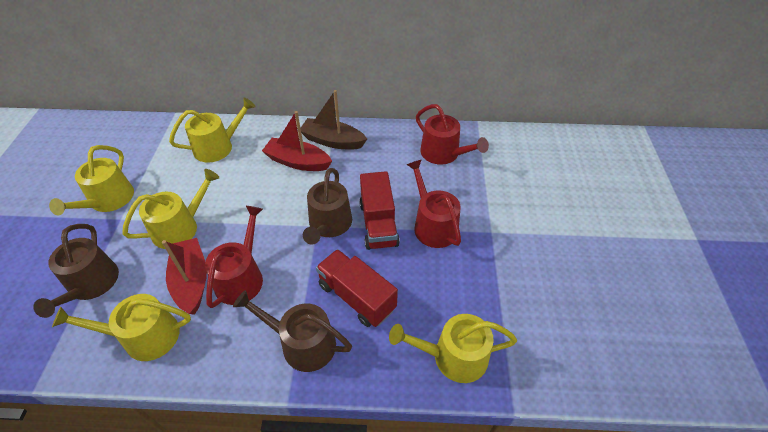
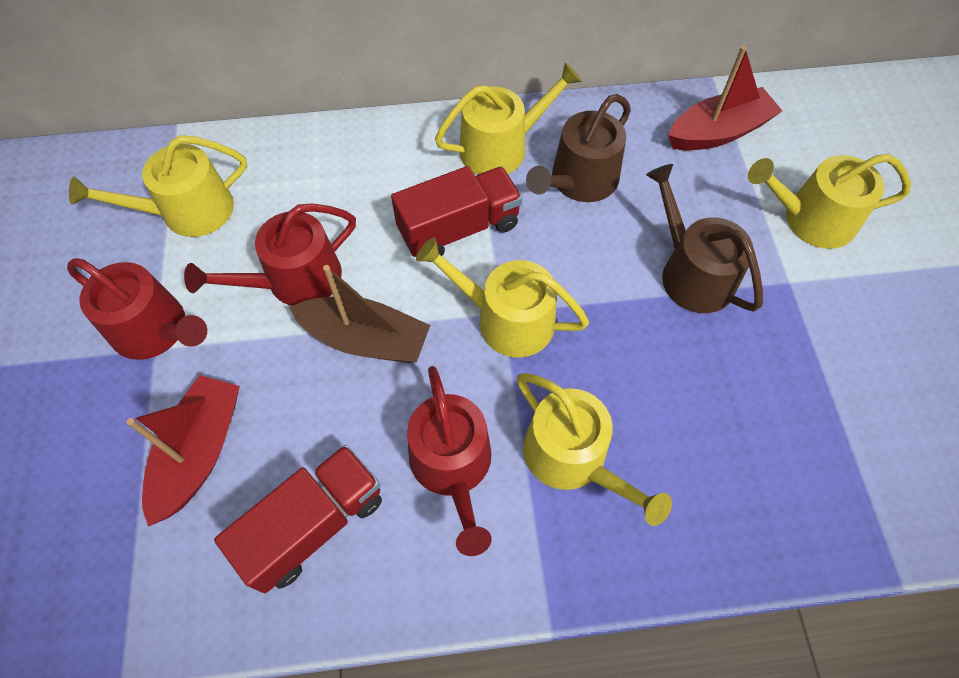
brown watering can: 3 -> 2

